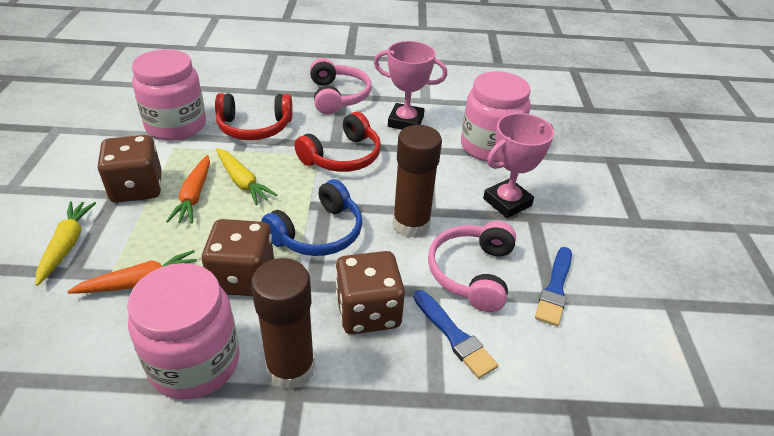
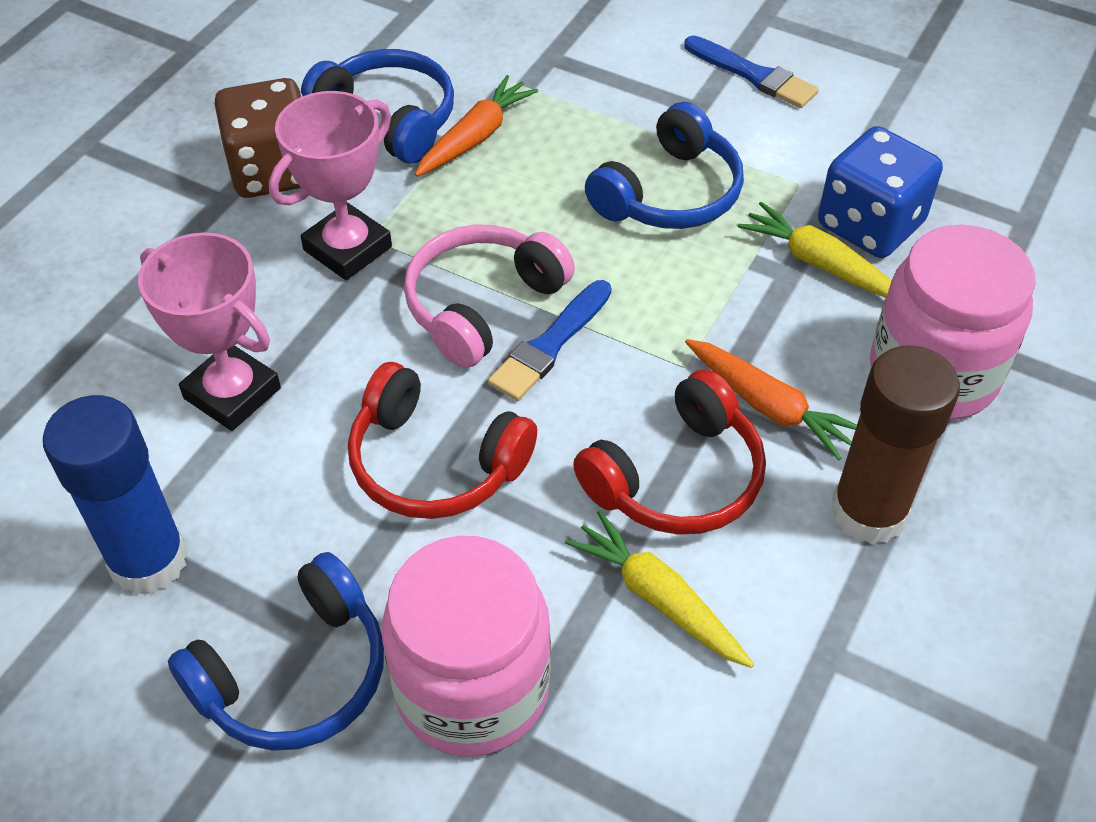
blue dice: 0 -> 1
blue glue stick: 0 -> 1
blue headphones: 1 -> 3
brown dice: 3 -> 1
brown glue stick: 2 -> 1
pink headphones: 2 -> 1
pink jar: 3 -> 2

